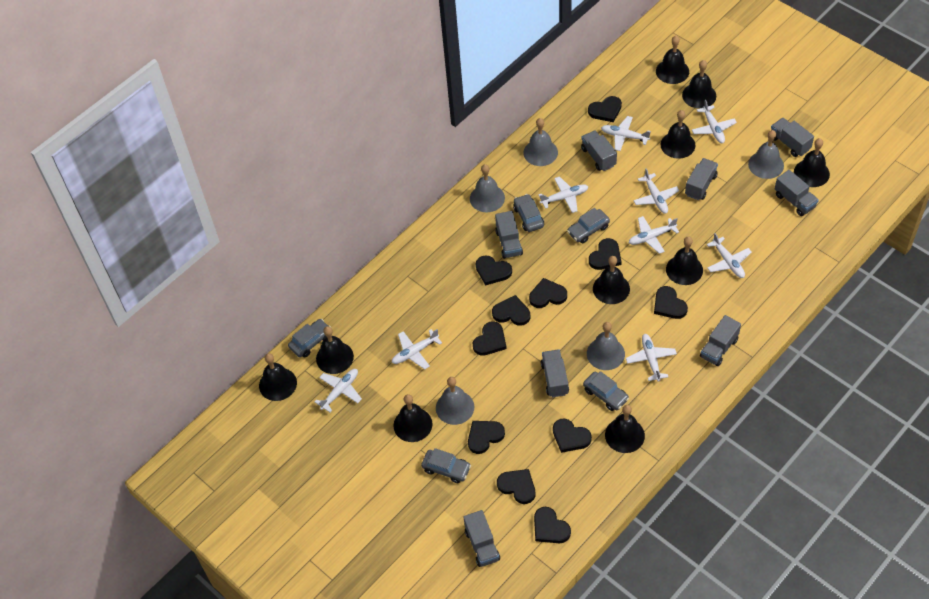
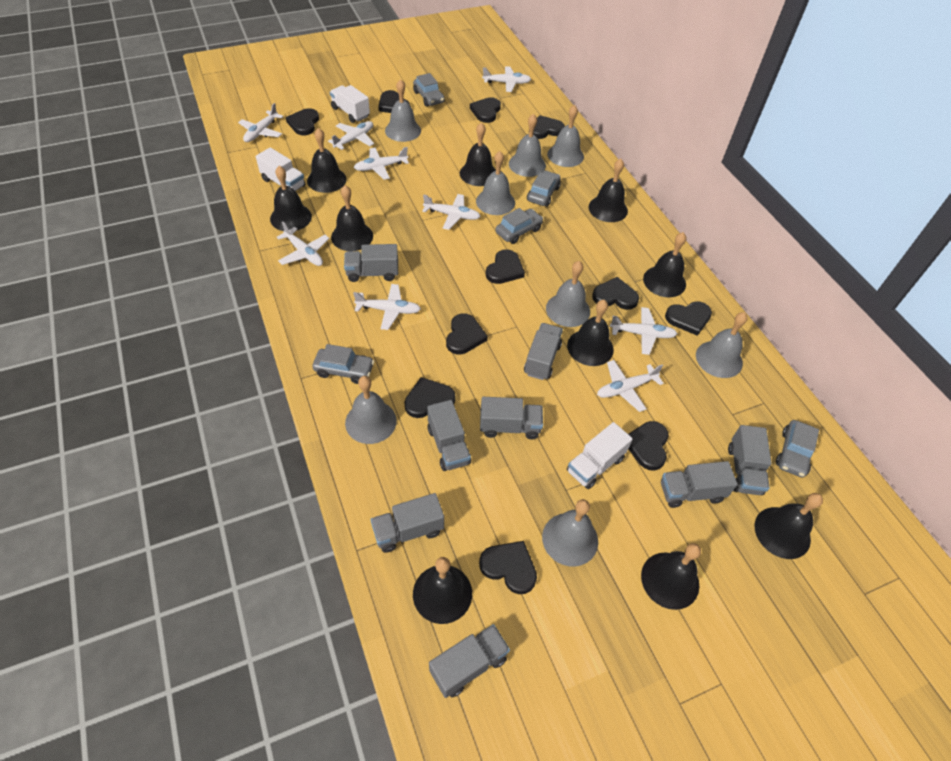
grey bell: 5 -> 8
white truck: 0 -> 3

